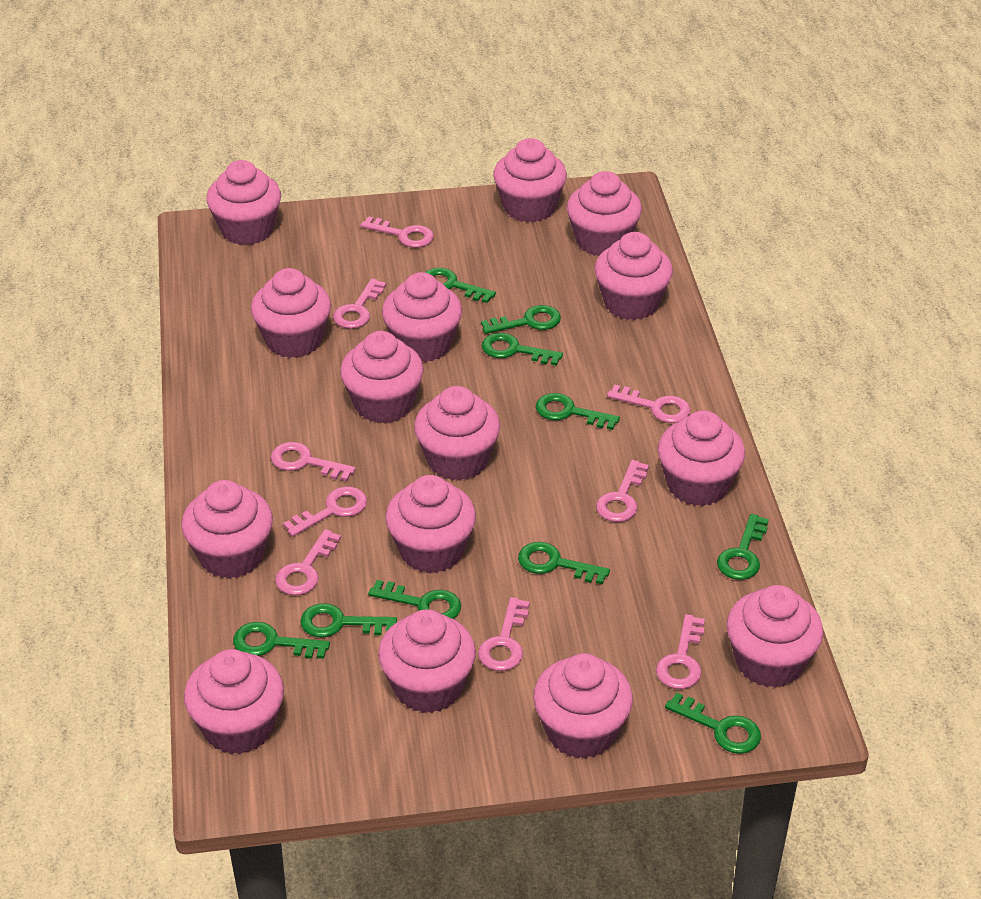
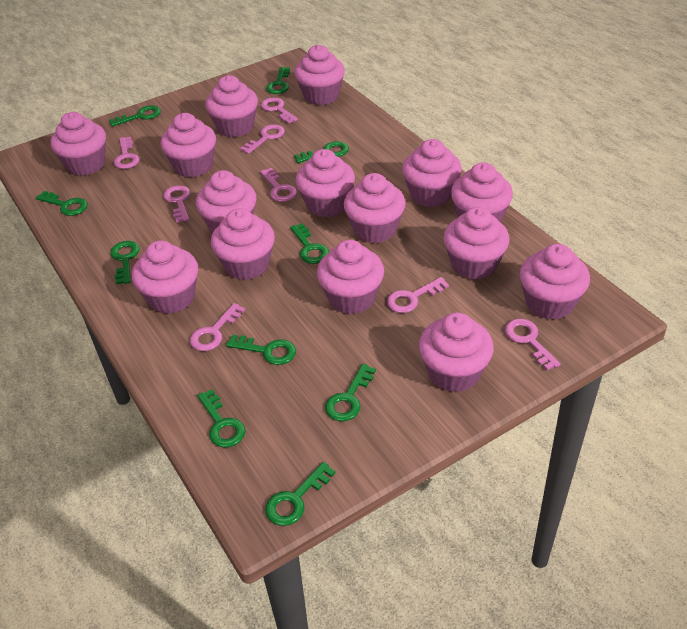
pink key: 9 -> 8

